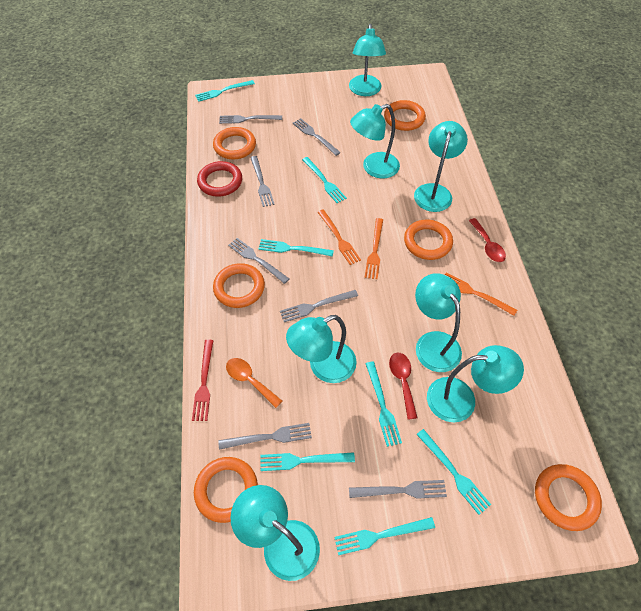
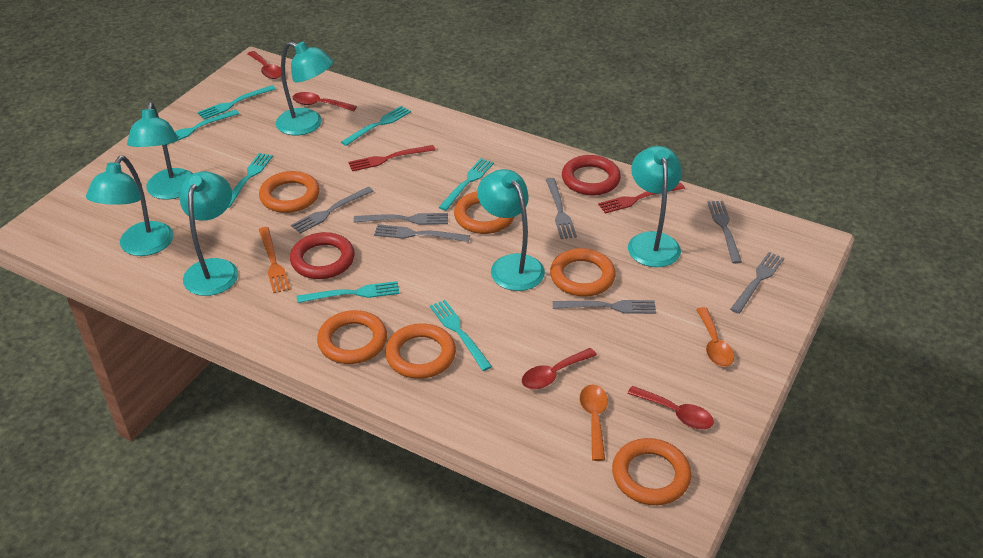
orange fork: 3 -> 1
orange spoon: 1 -> 2
red fork: 1 -> 2
red ring: 1 -> 2
red spoon: 2 -> 4
turquoise lamp: 7 -> 6

